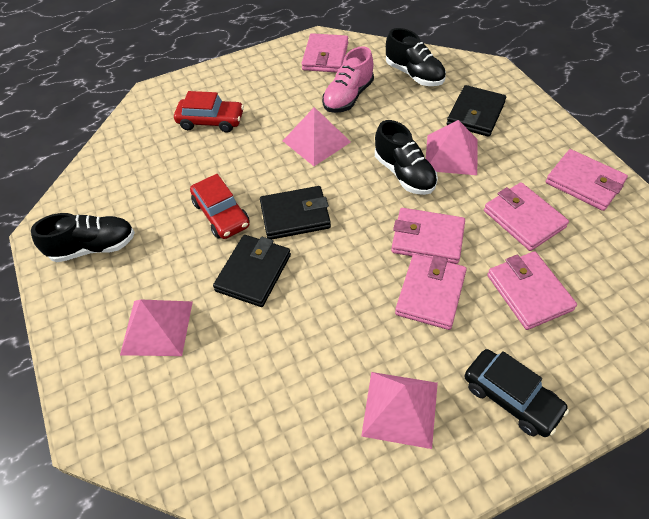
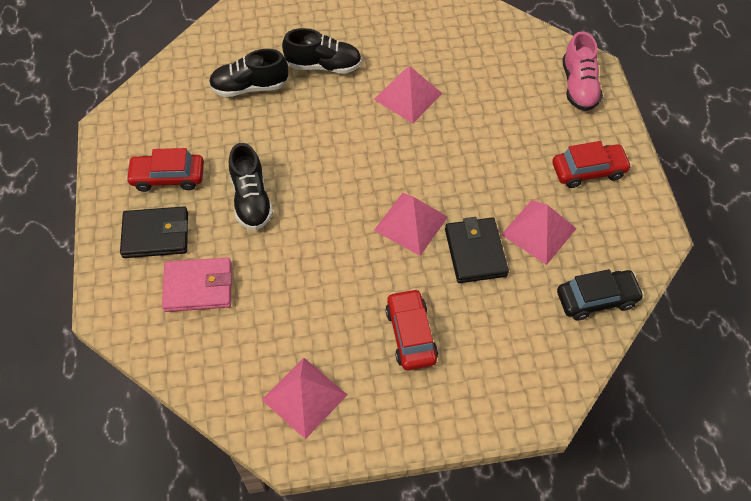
black wallet: 3 -> 2
pink wallet: 6 -> 1
red car: 2 -> 3

